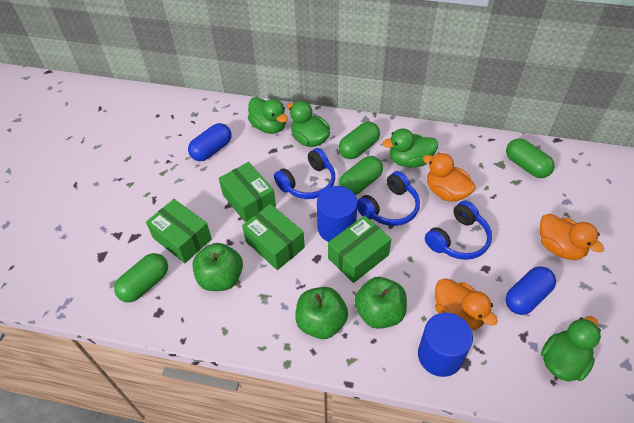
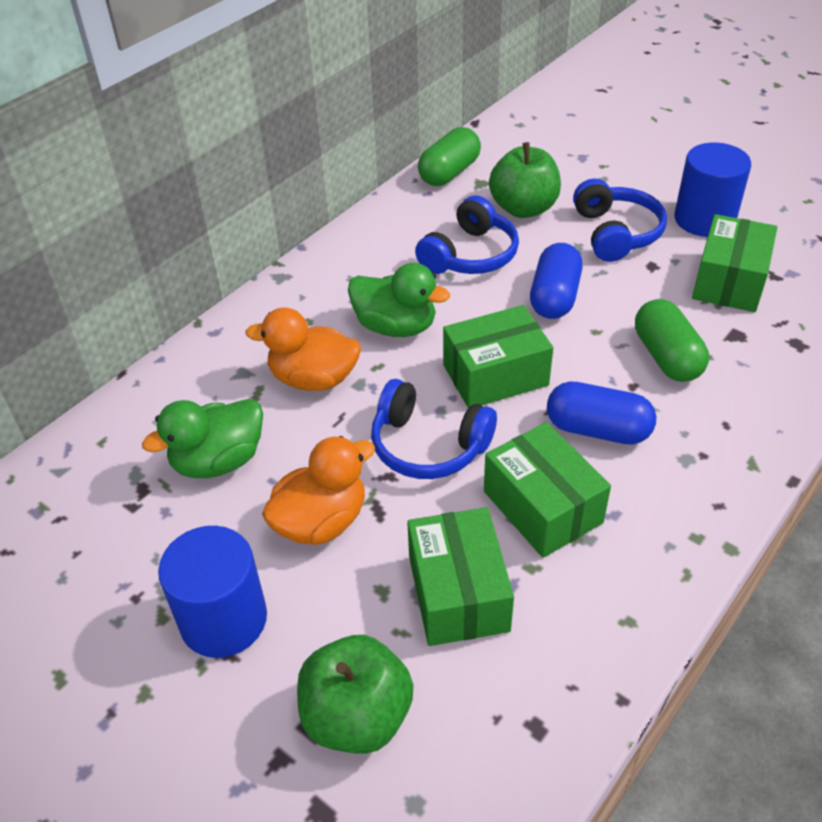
green apple: 3 -> 2
green capsule: 4 -> 2
green duck: 4 -> 2
orange duck: 3 -> 2

